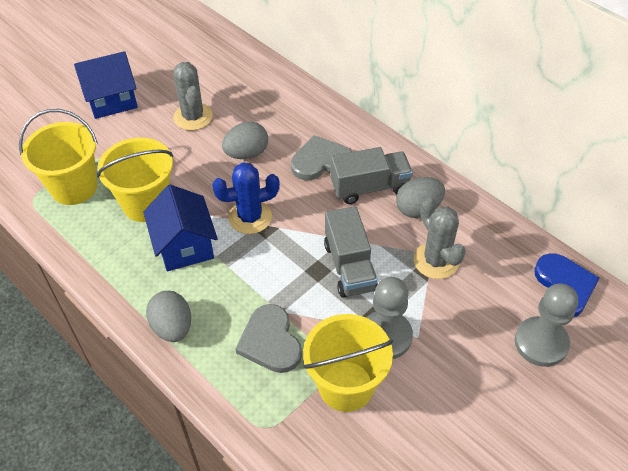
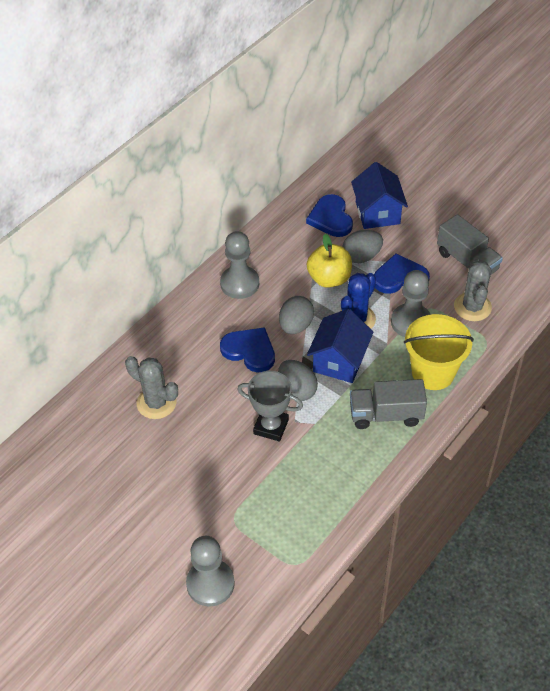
blue heart: 1 -> 3
grey heart: 2 -> 0
grey pawn: 2 -> 3
grey trophy: 0 -> 1
yellow apple: 0 -> 1
yellow bucket: 3 -> 1

